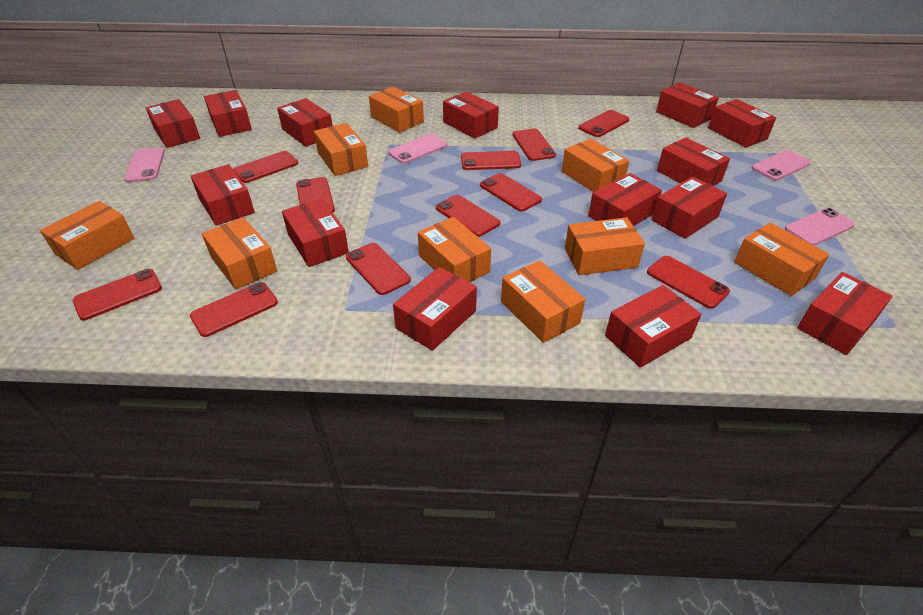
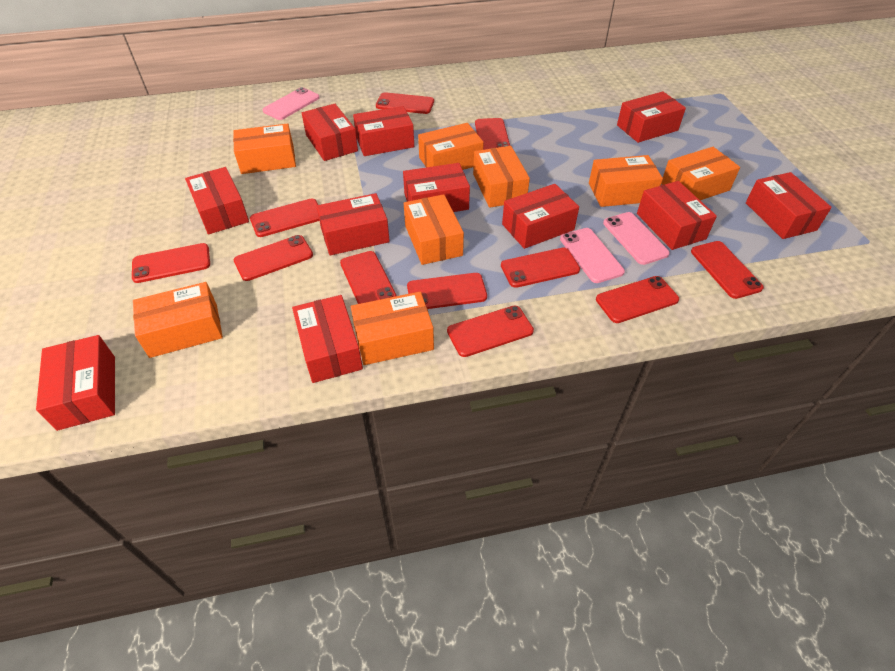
orange box: 9 -> 8
pink phone: 4 -> 3
red box: 14 -> 11

